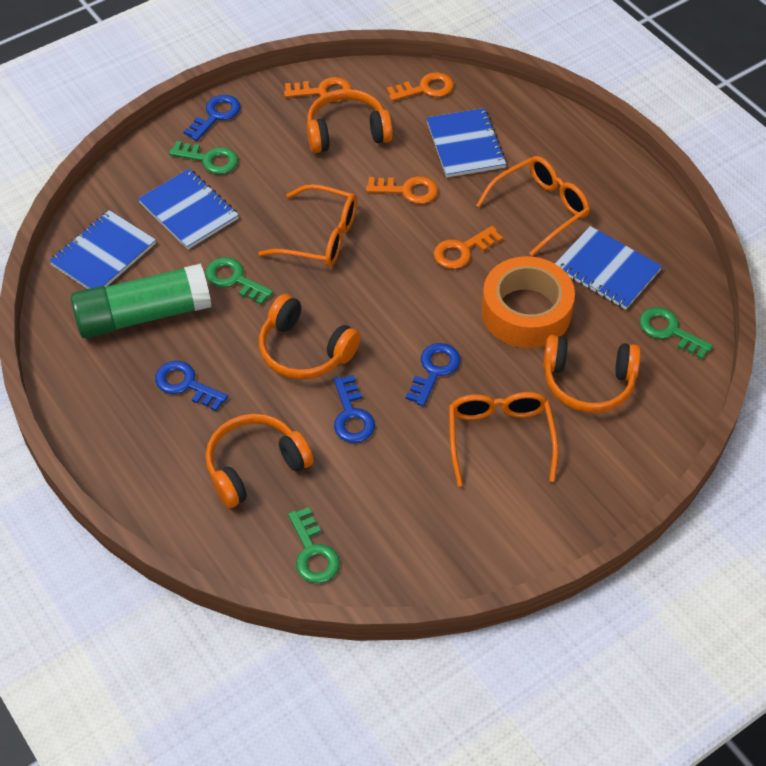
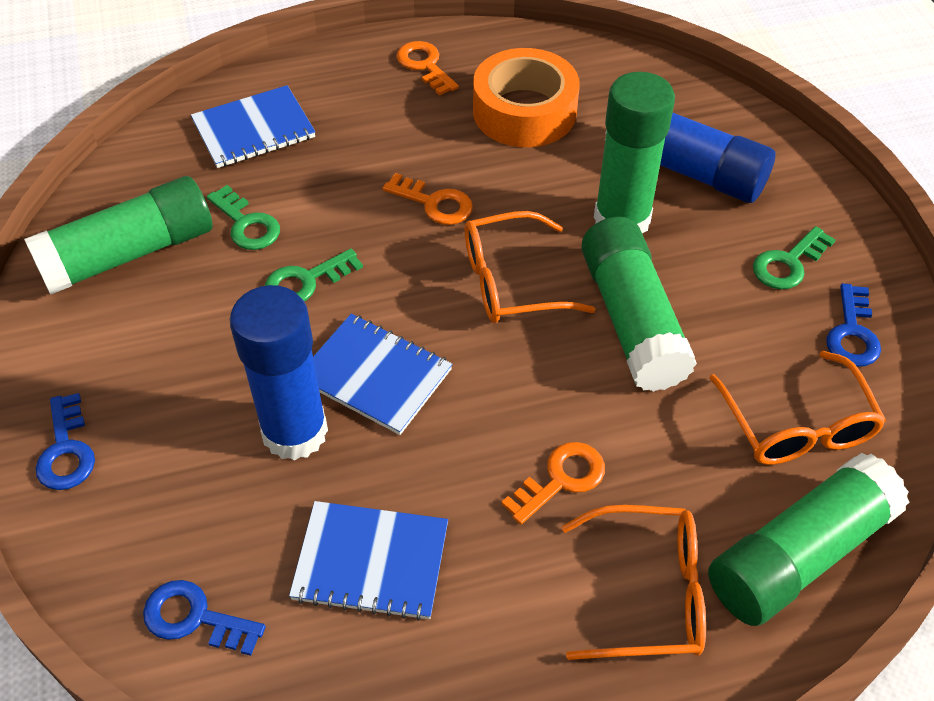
blue glue stick: 0 -> 2
blue key: 4 -> 3
blue notebook: 4 -> 3
green glue stick: 1 -> 4
green key: 4 -> 3
orange headphones: 4 -> 0
orange key: 4 -> 3

